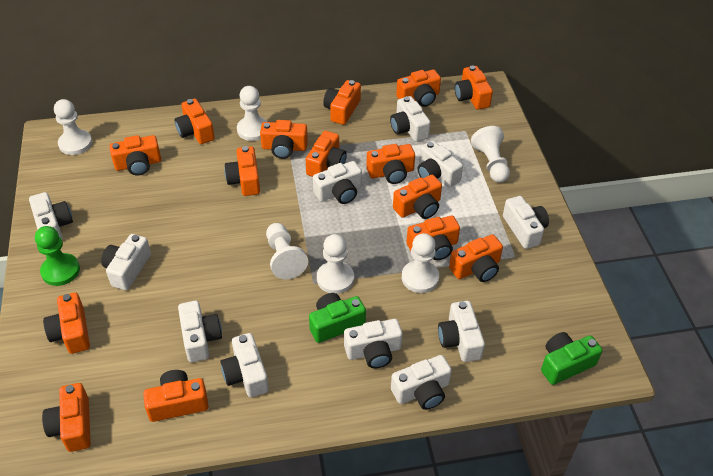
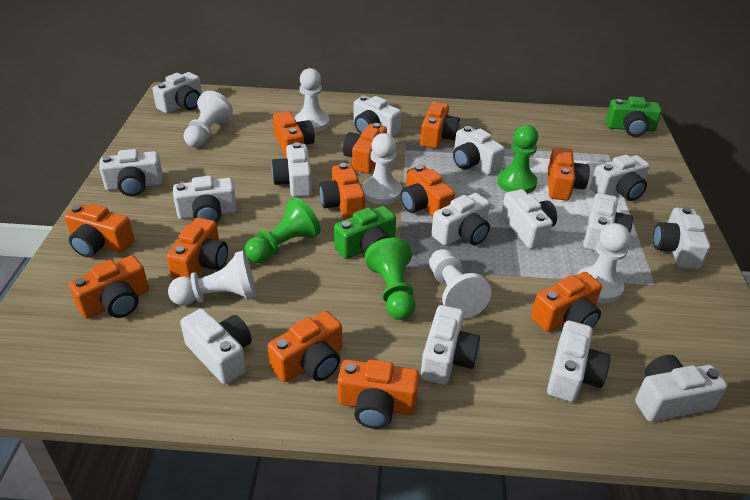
green pawn: 1 -> 3
orange camera: 15 -> 12
white camera: 11 -> 15

